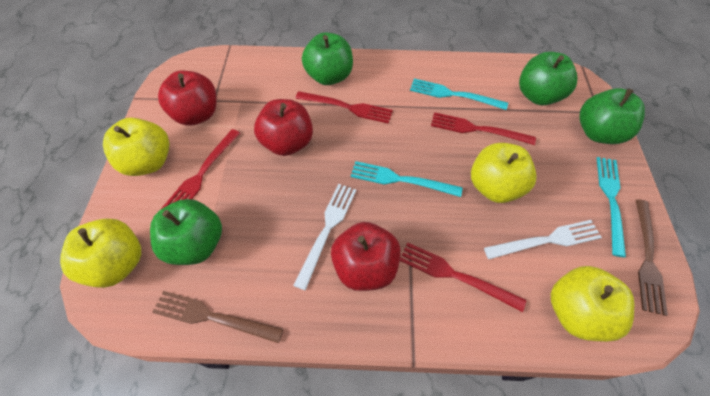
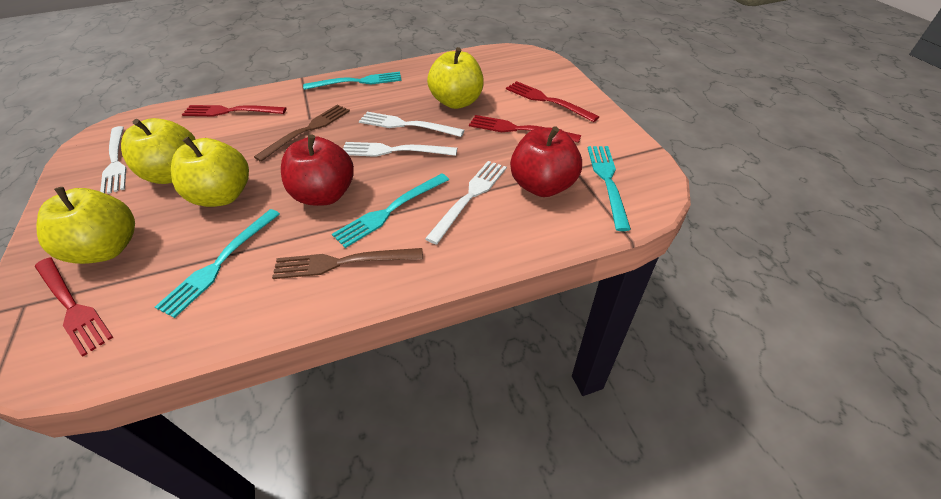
green apple: 4 -> 0
red apple: 3 -> 2
turquoise fork: 3 -> 4
white fork: 2 -> 4

